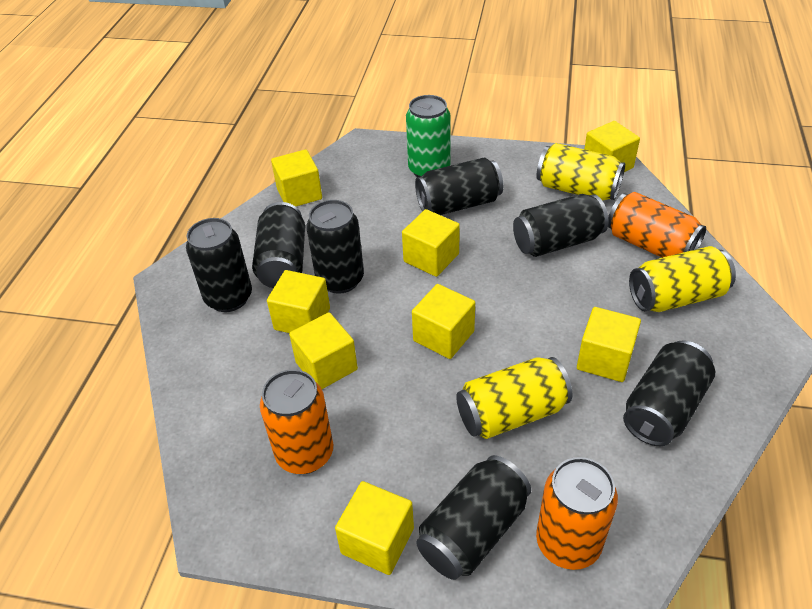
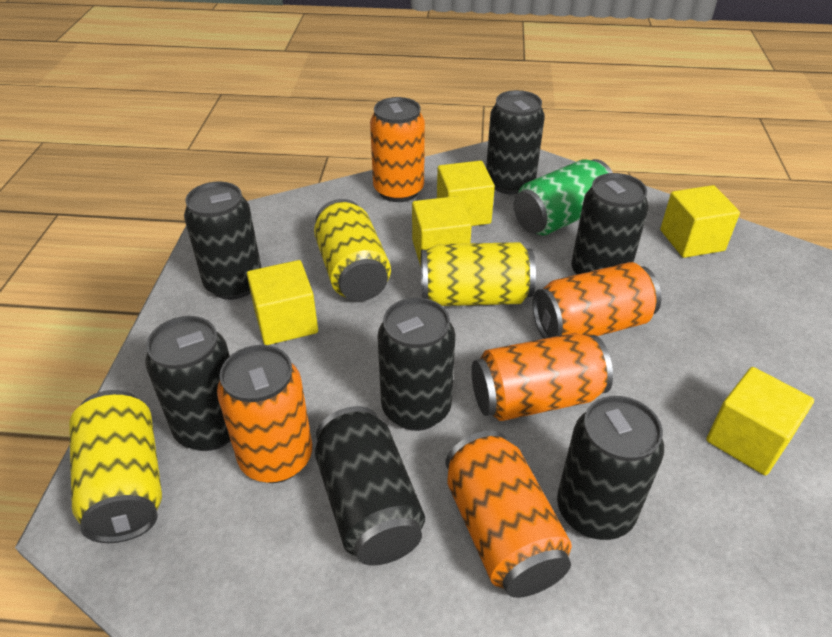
orange can: 3 -> 5
yellow cube: 8 -> 5

